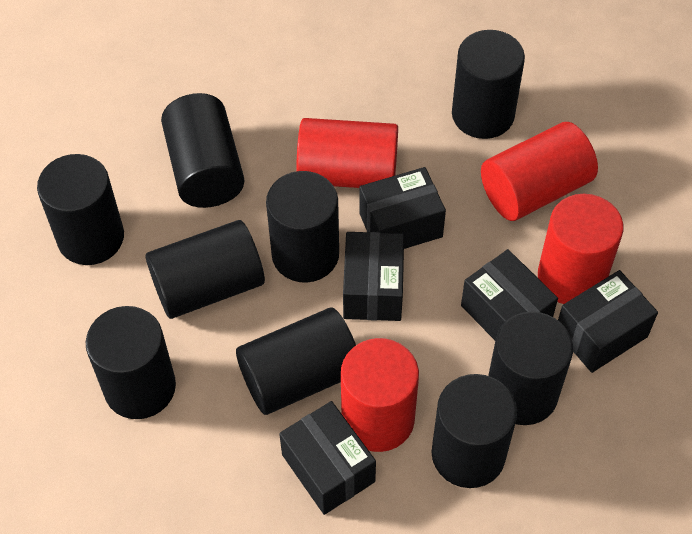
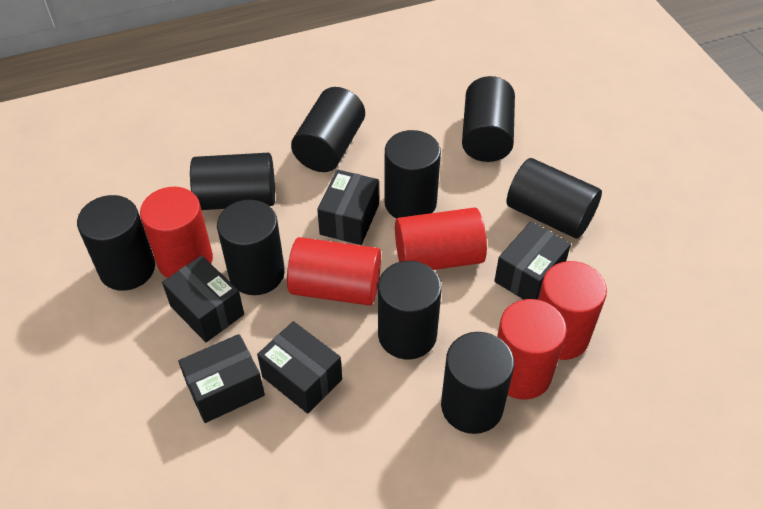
red cylinder: 4 -> 5

